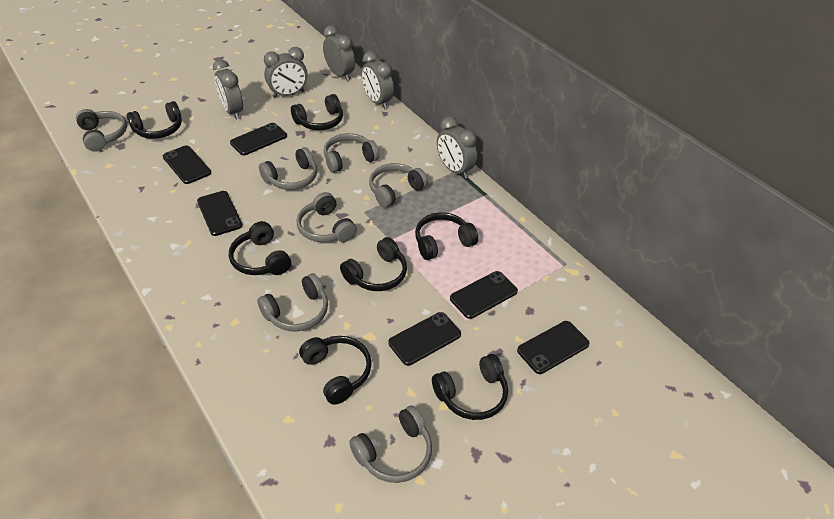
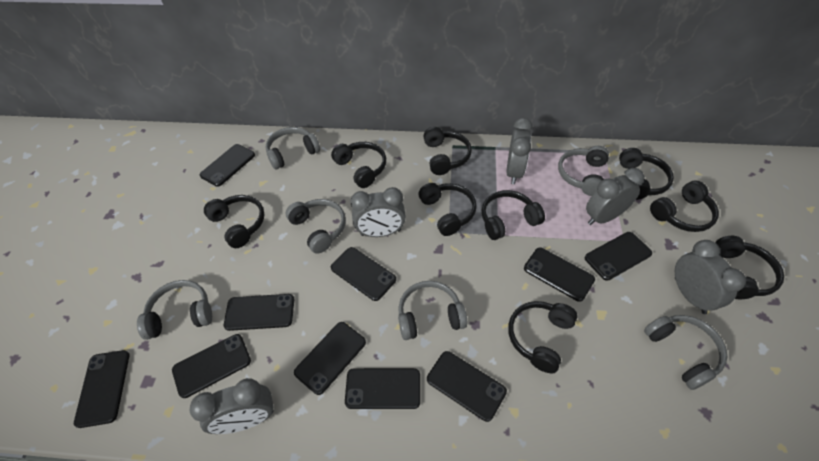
black headphones: 7 -> 9
black phone: 6 -> 10
grey headphones: 7 -> 6

